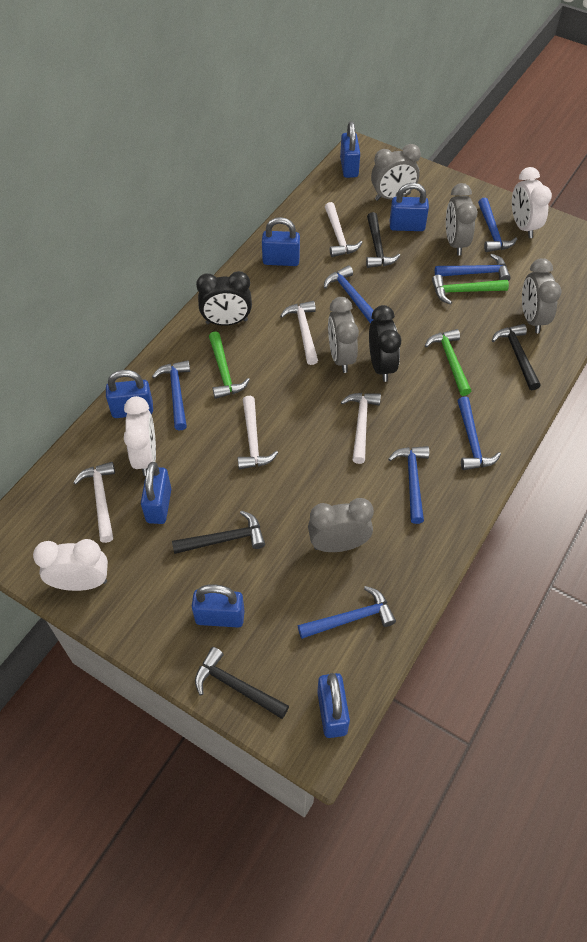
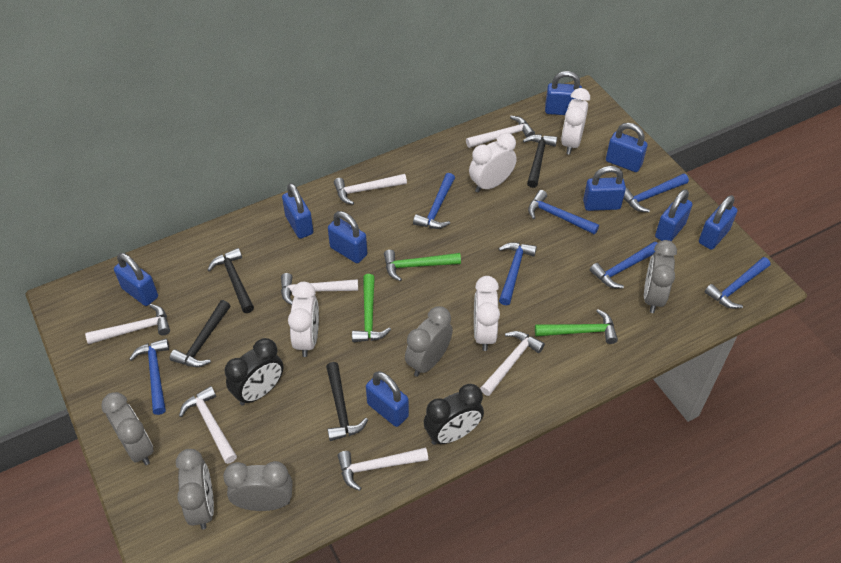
blue padlock: 7 -> 9
white clock: 3 -> 4
white hammer: 5 -> 7

